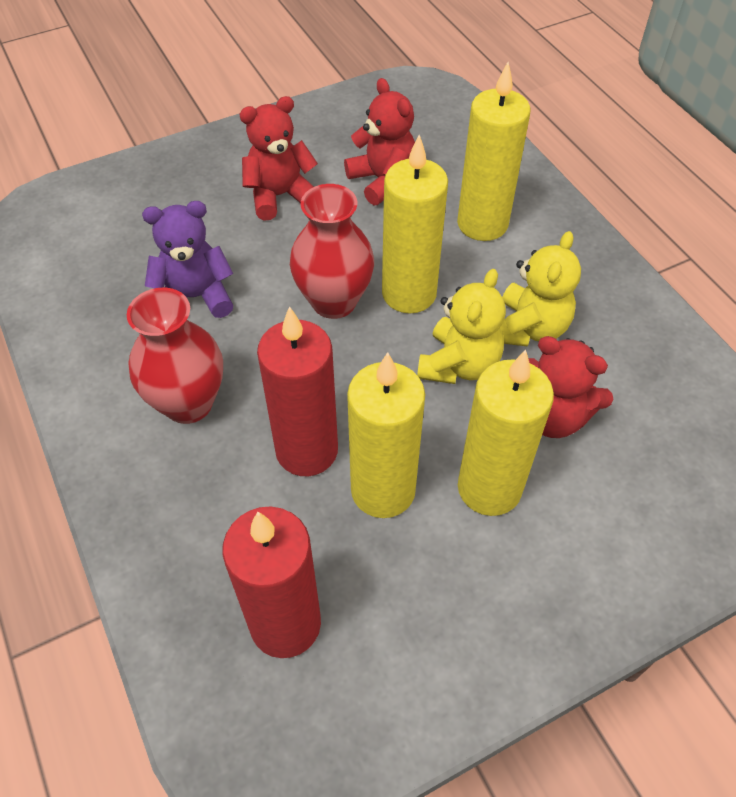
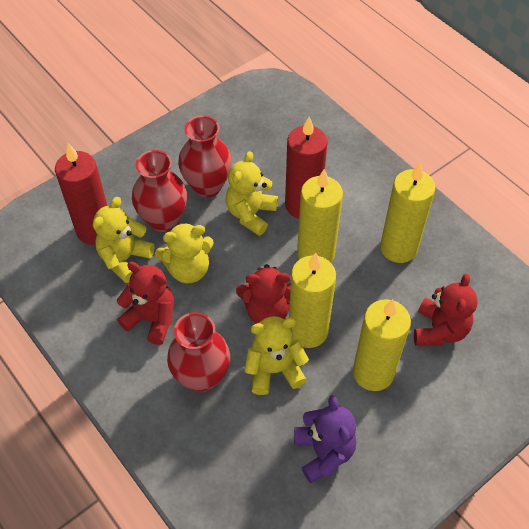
red vase: 2 -> 3
yellow teddy bear: 2 -> 4

